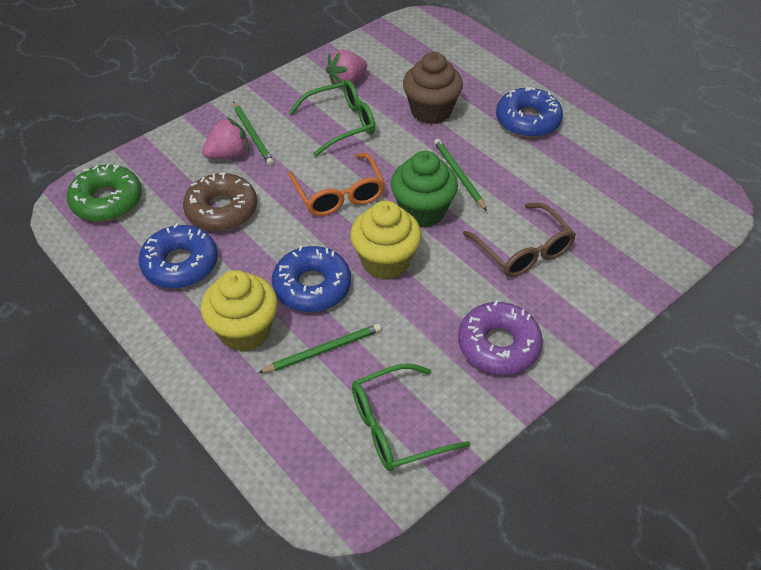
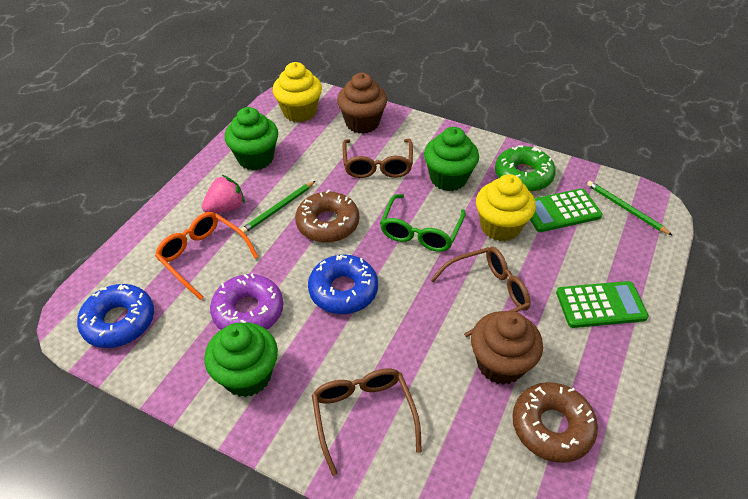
blue donut: 3 -> 2
brown cupcake: 1 -> 2
brown donut: 1 -> 2
brown glasses: 1 -> 3
green calculator: 0 -> 2
green cupcake: 1 -> 3
green glasses: 2 -> 1
green pencil: 3 -> 2
pink strawberry: 2 -> 1

